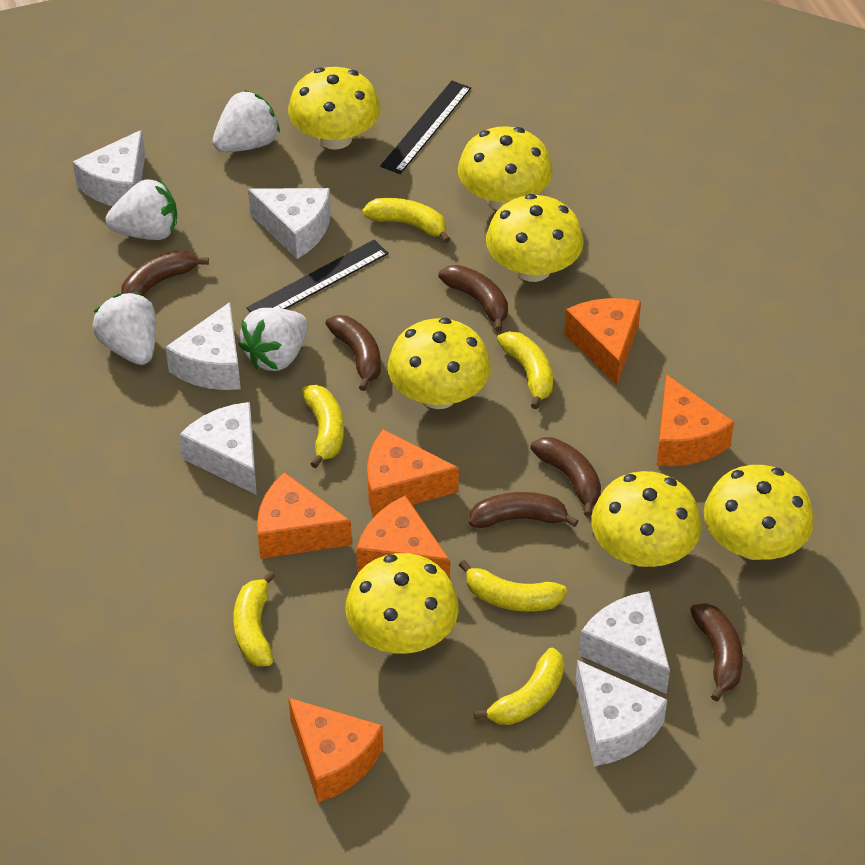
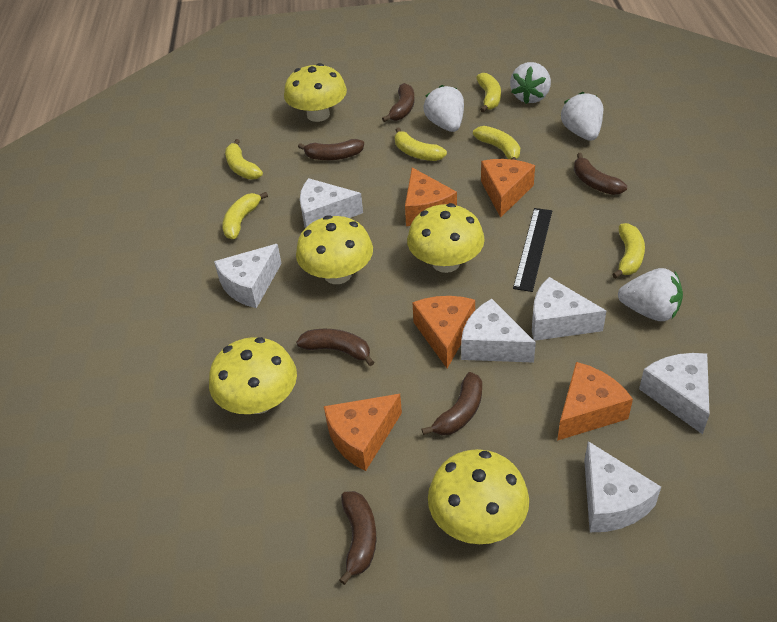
black ruler: 2 -> 1
orange cheese: 6 -> 5
yellow mushroom: 7 -> 5

